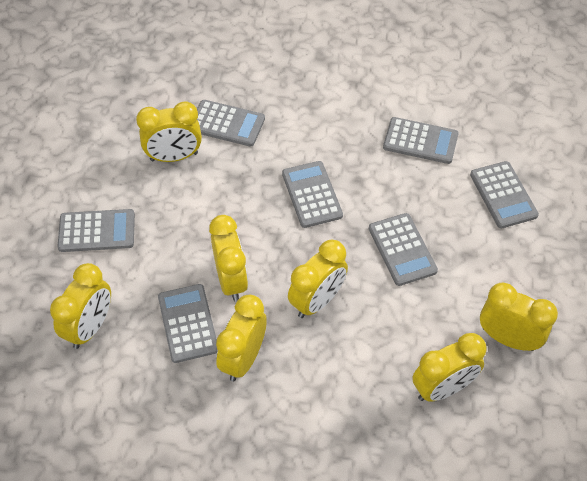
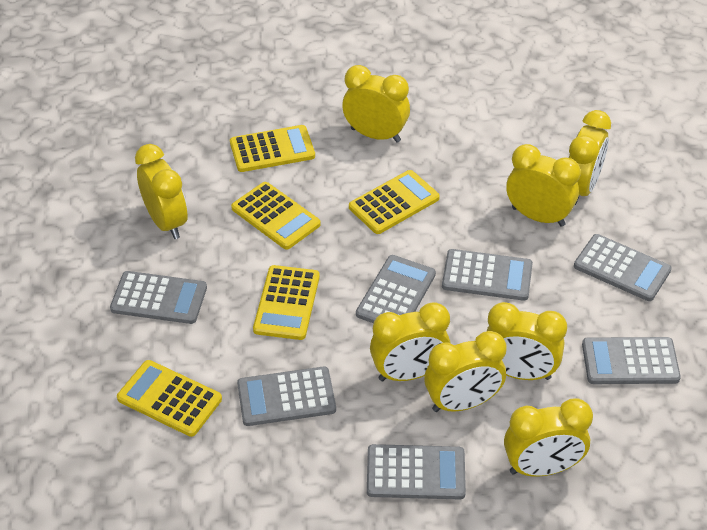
yellow calculator: 0 -> 5
yellow clock: 7 -> 8

